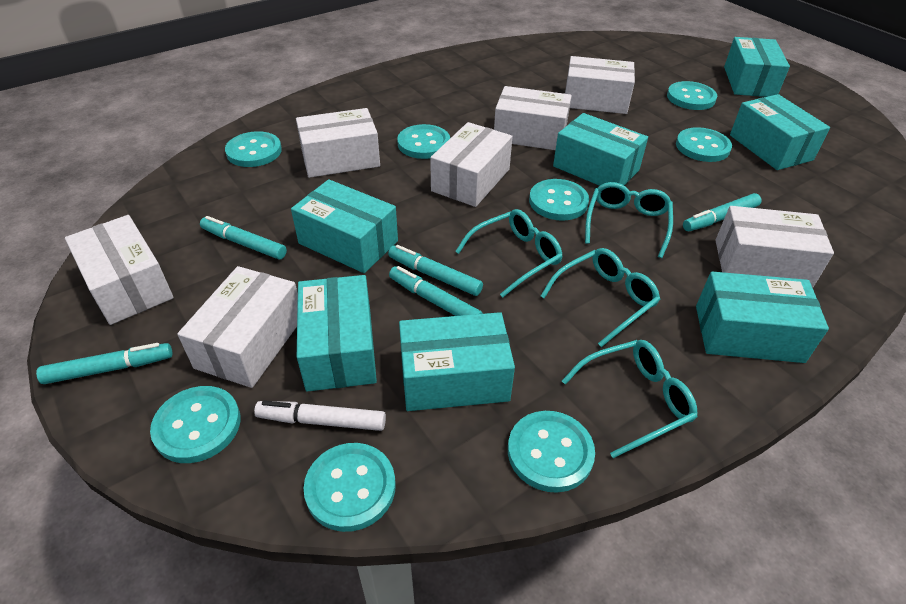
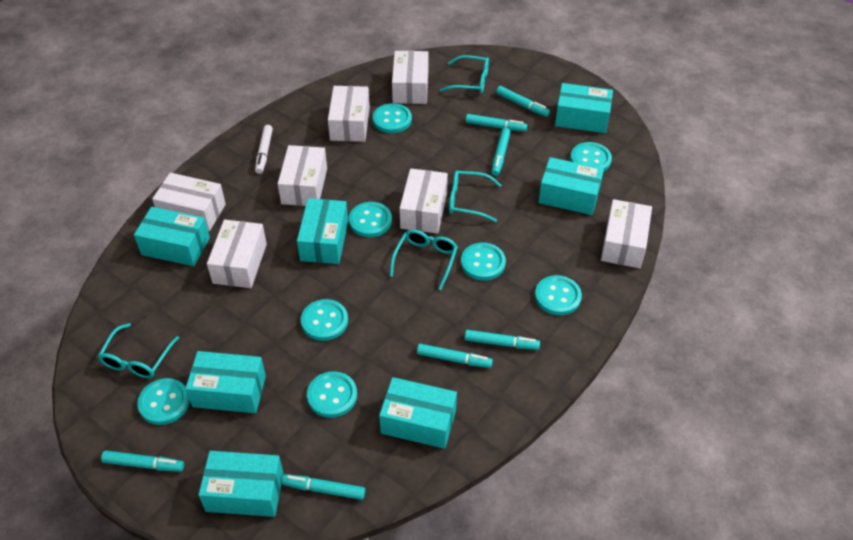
turquoise marker: 5 -> 7

